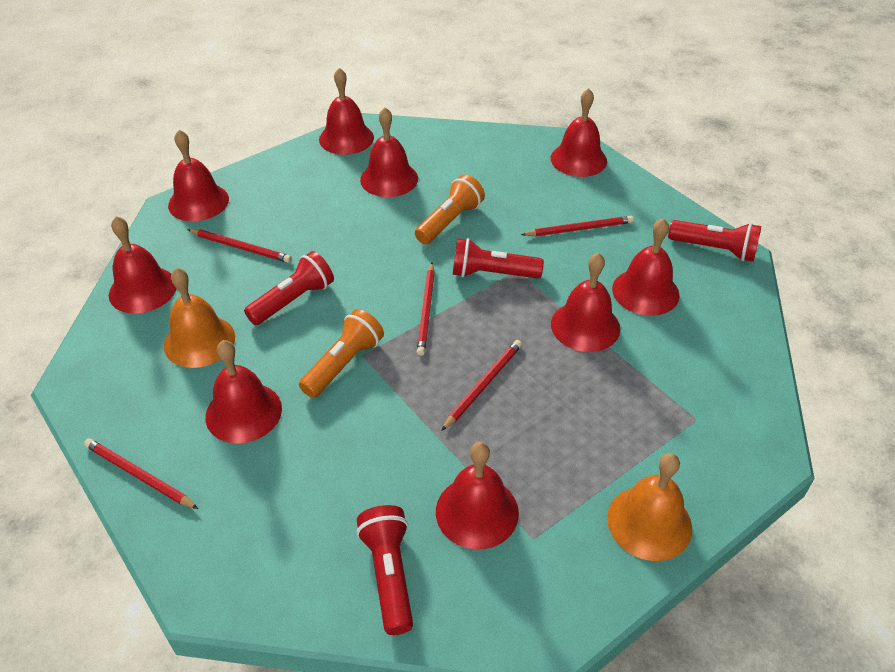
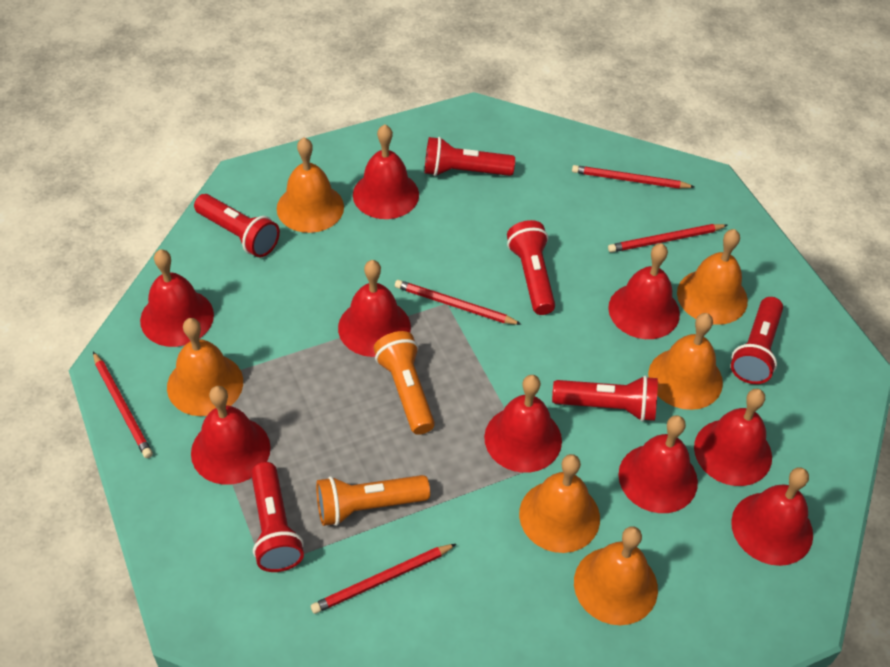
orange bell: 2 -> 6
red flashlight: 4 -> 6

